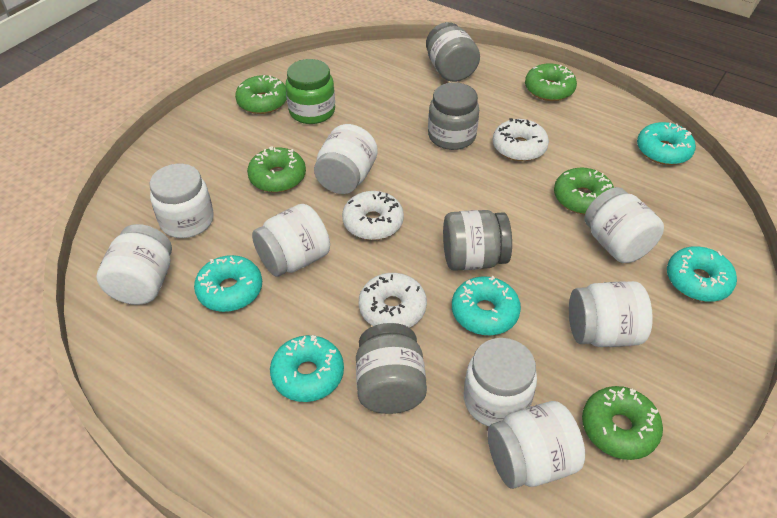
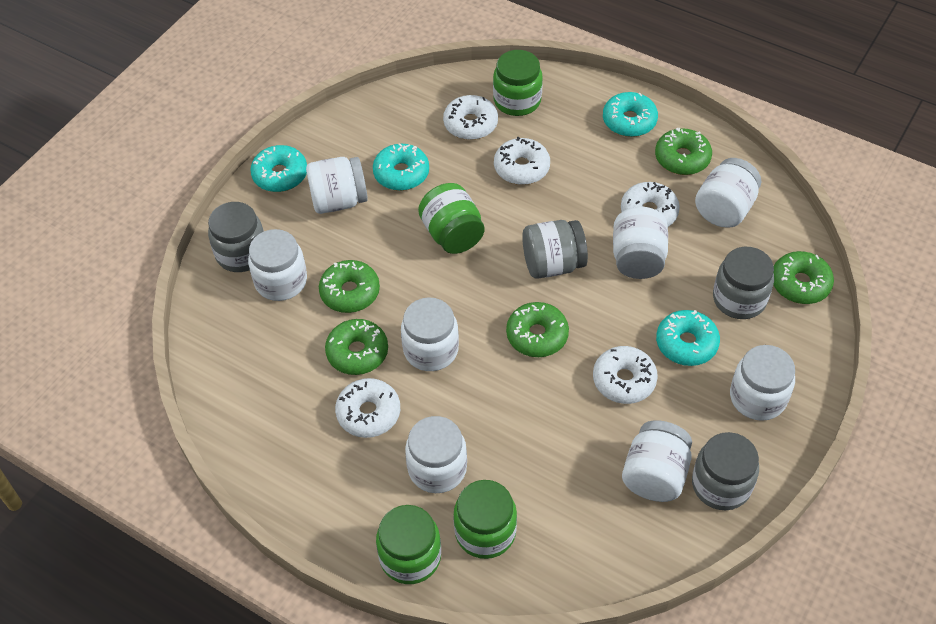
green jar: 1 -> 4
turquoise donut: 5 -> 4
white donut: 3 -> 5

